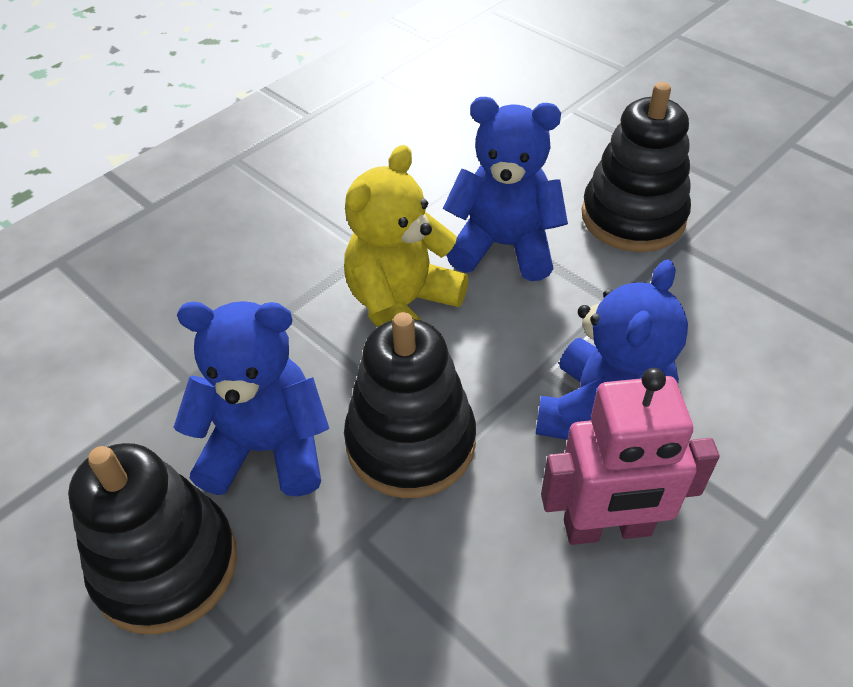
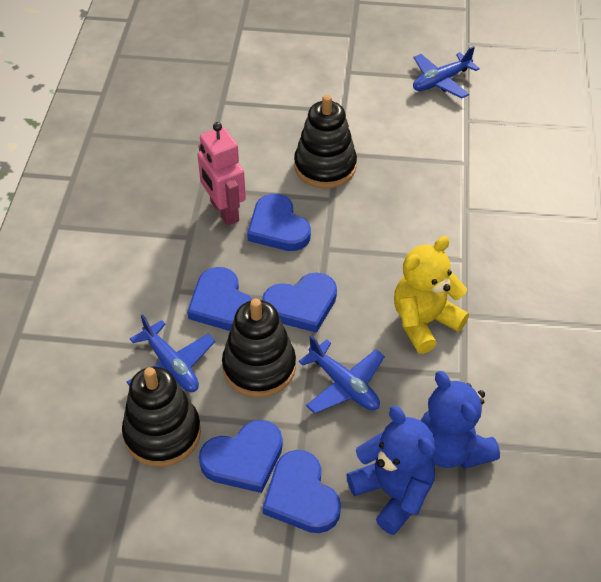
blue heart: 0 -> 5
blue plane: 0 -> 3
blue teddy bear: 3 -> 2

